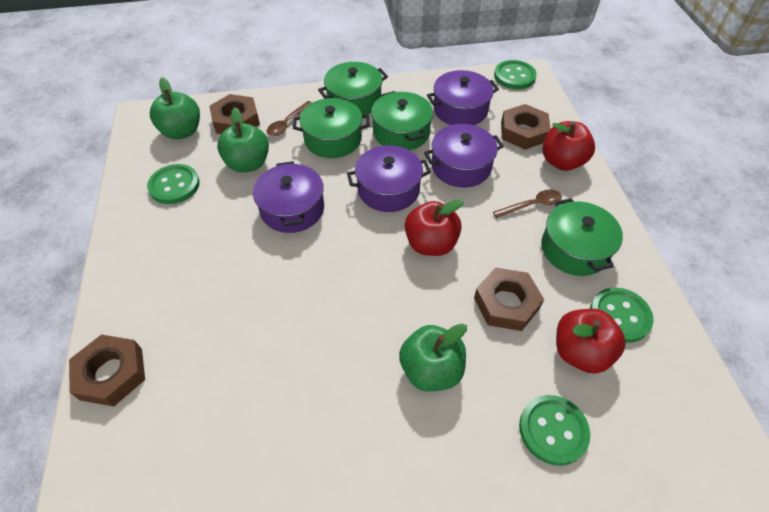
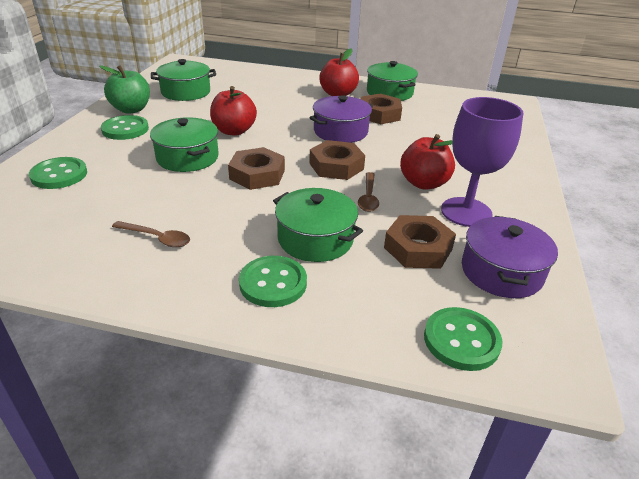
green apple: 3 -> 1
purple goblet: 0 -> 1
purple pot: 4 -> 2

